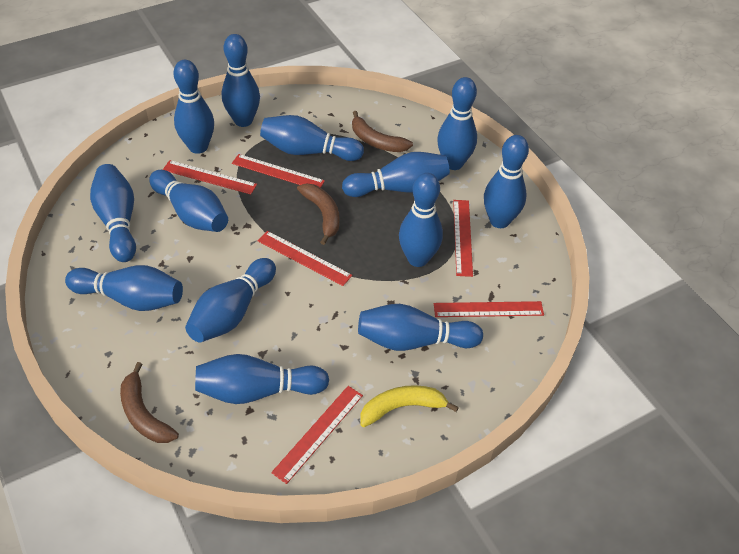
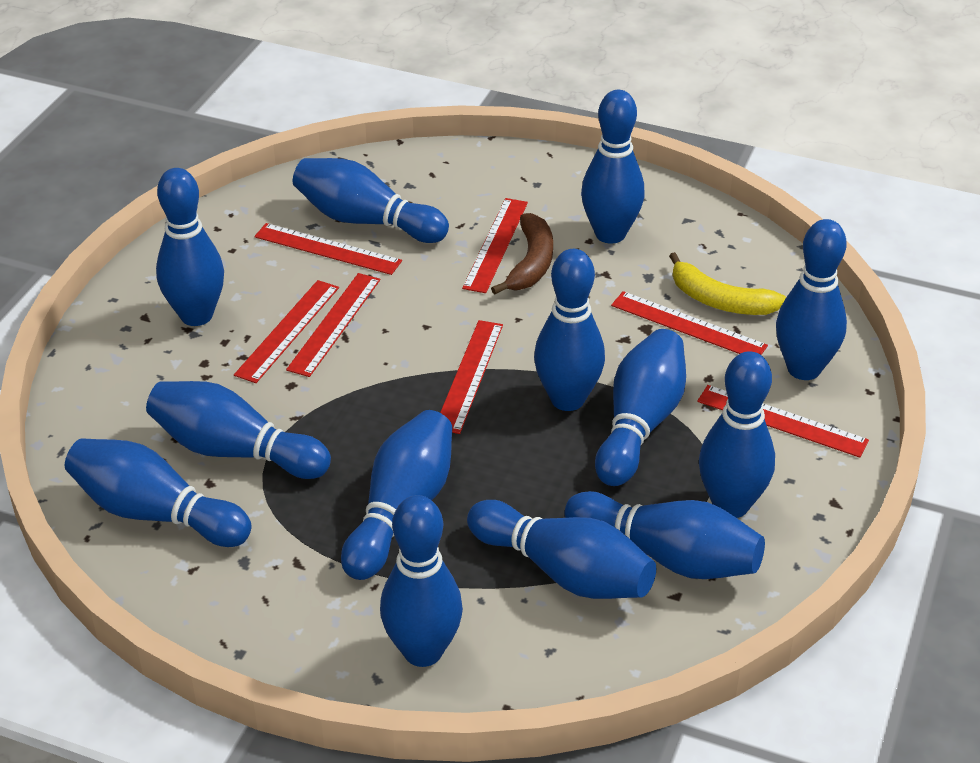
brown banana: 3 -> 1
red ruler: 6 -> 7

